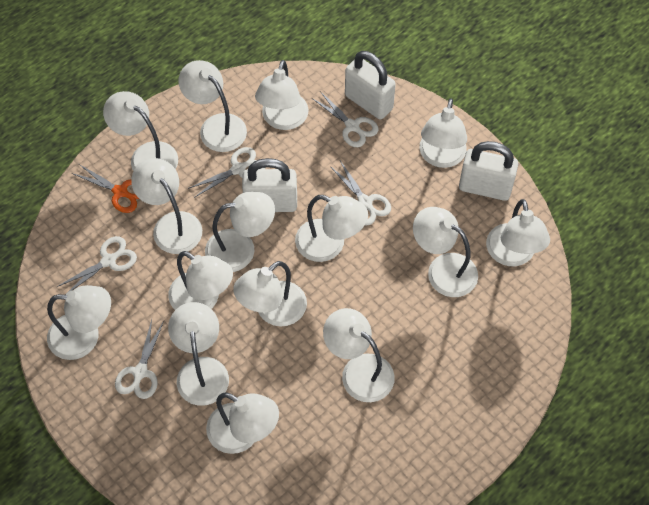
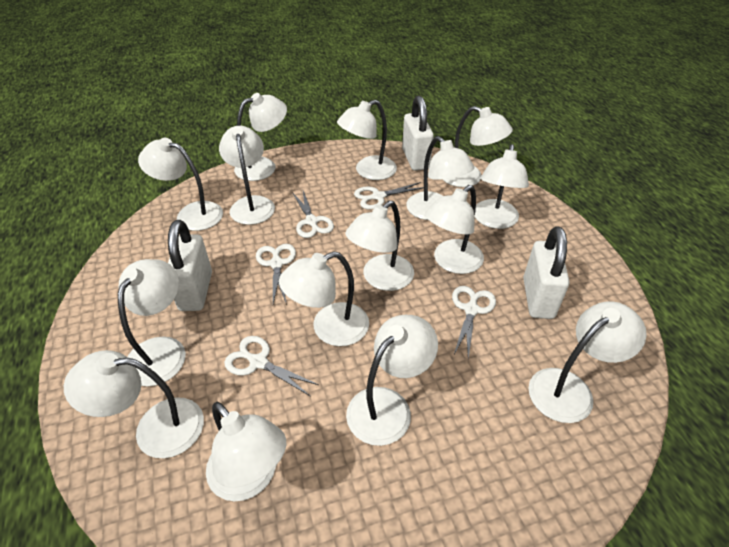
orange scissors: 1 -> 0

